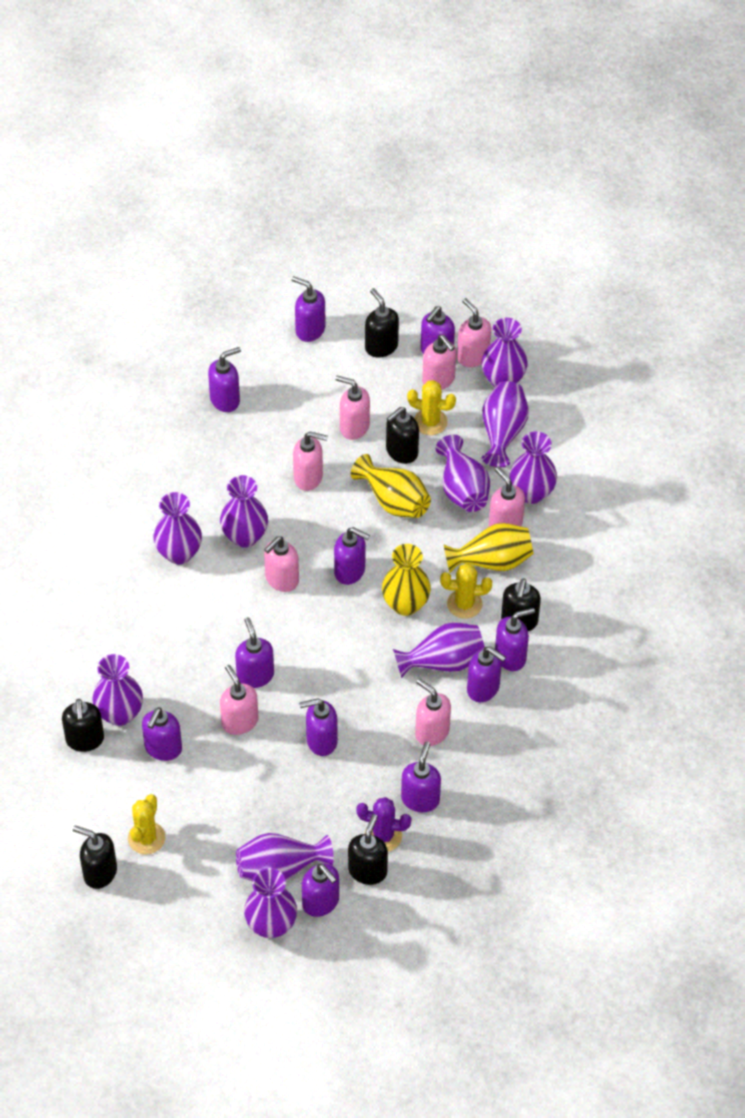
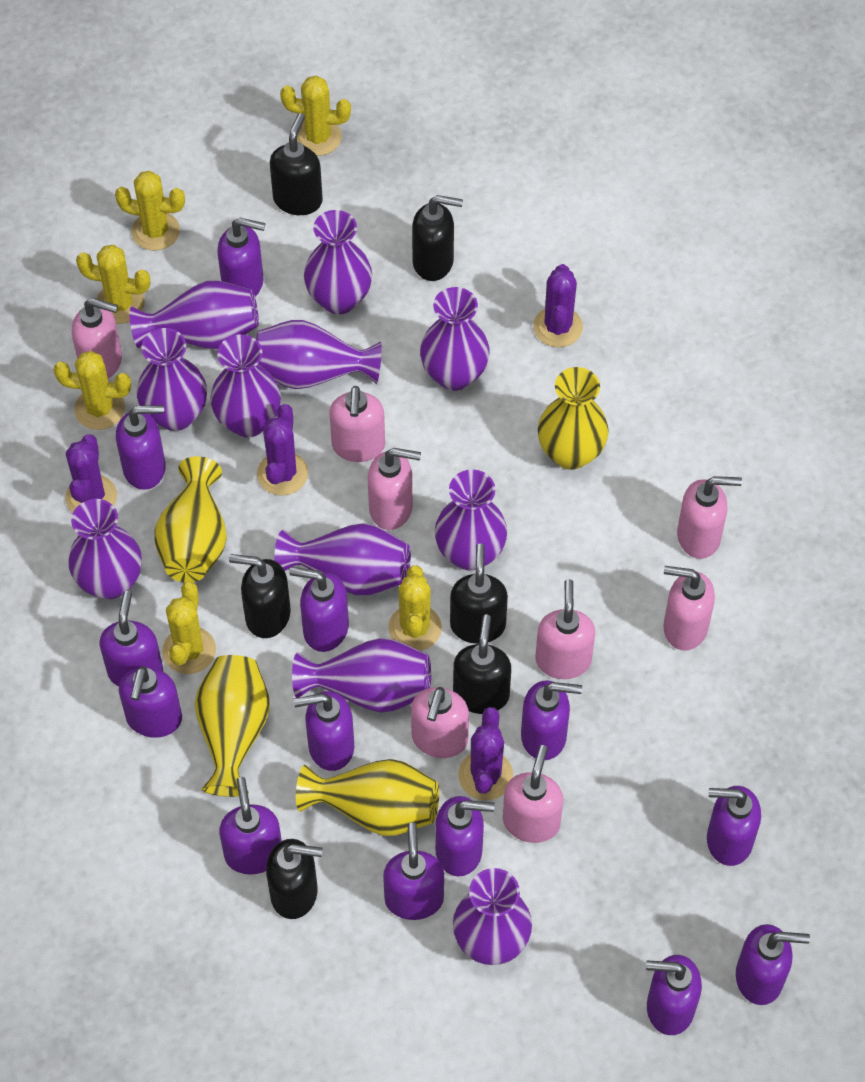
purple cactus: 1 -> 4
purple soap dispenser: 11 -> 13
purple vase: 10 -> 11
yellow cactus: 3 -> 6
yellow vase: 3 -> 4

